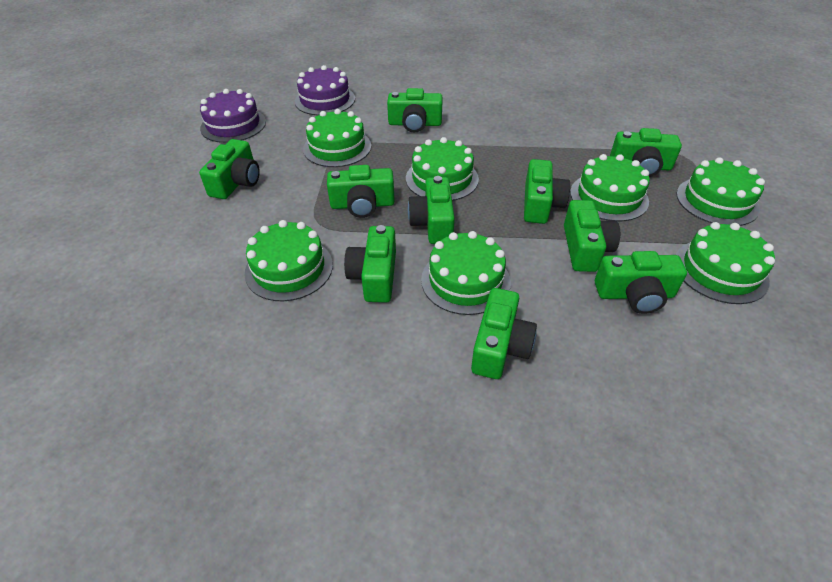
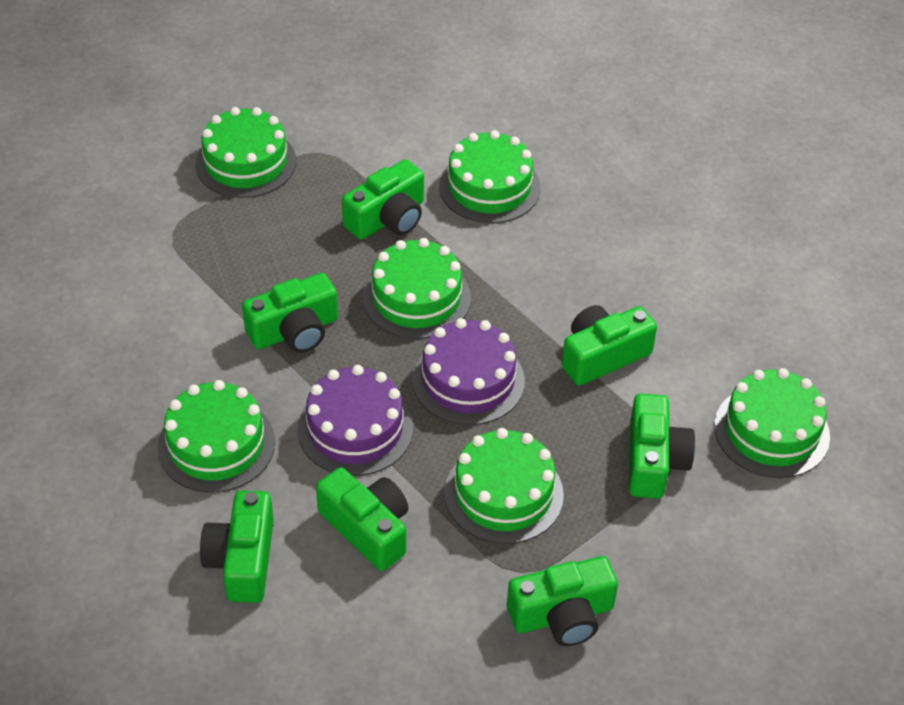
green cake: 7 -> 6
green camera: 10 -> 7

